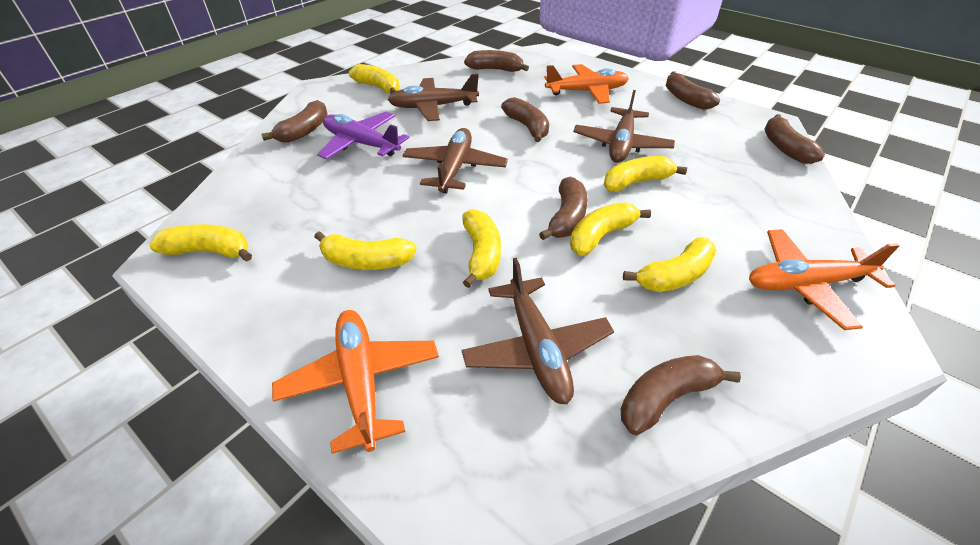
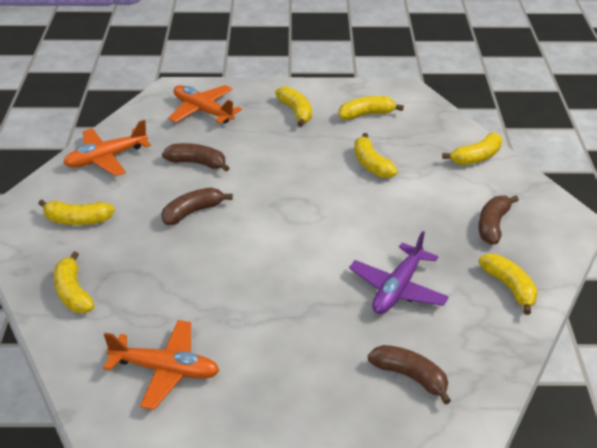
brown banana: 7 -> 4
brown plane: 4 -> 0

